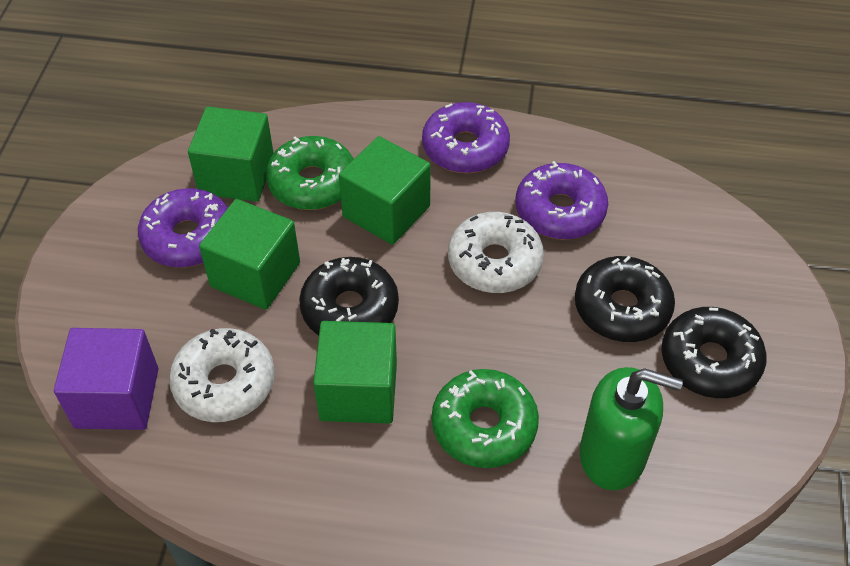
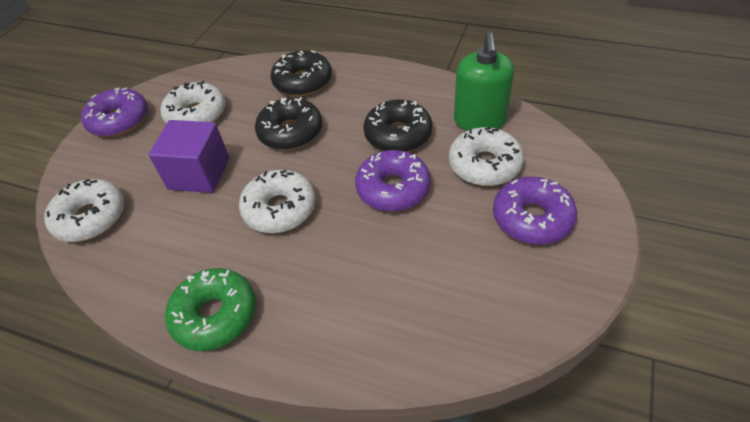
green cube: 4 -> 0
green donut: 2 -> 1
white donut: 2 -> 4

